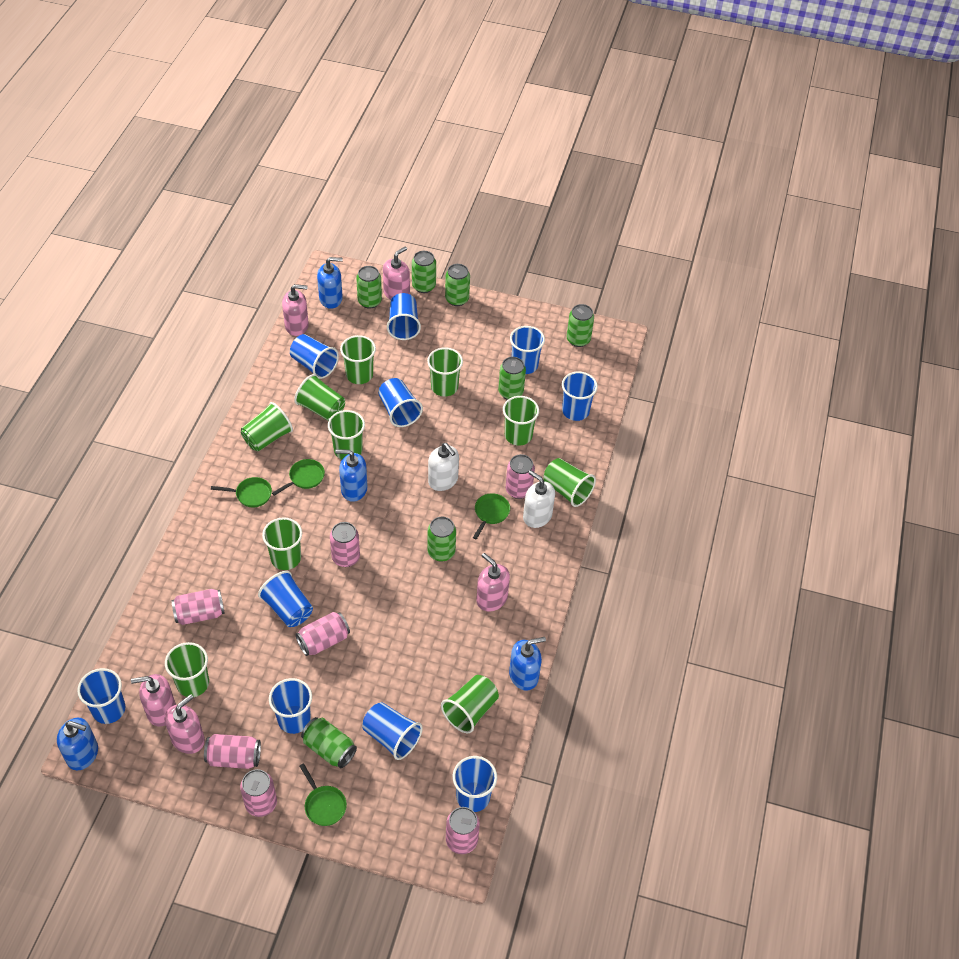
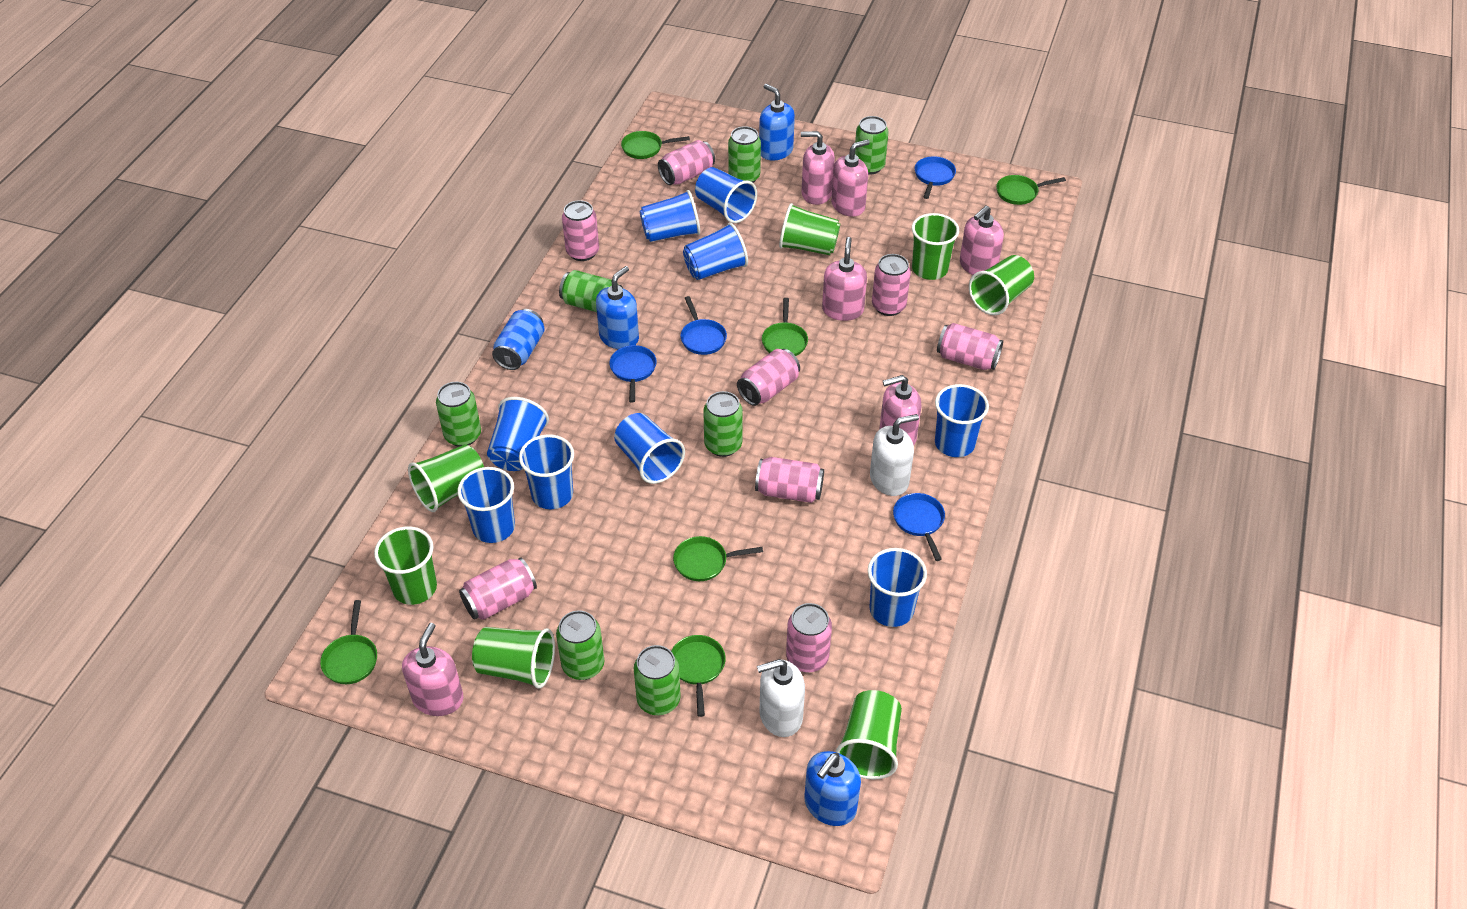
blue can: 0 -> 1
blue cup: 10 -> 9
blue pan: 0 -> 4
blue soap dispenser: 4 -> 3
green cup: 10 -> 7
green pan: 4 -> 6
pink can: 7 -> 8
pink soap dispenser: 5 -> 6

